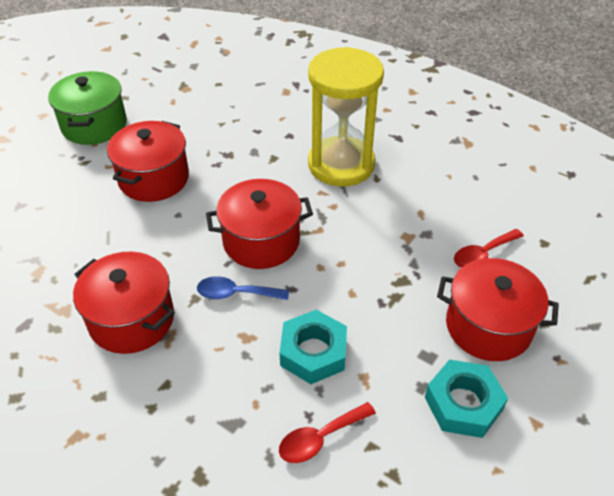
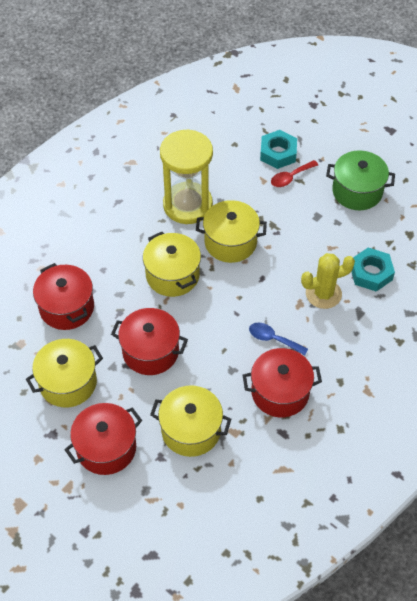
red spoon: 2 -> 1
yellow cactus: 0 -> 1
yellow pot: 0 -> 4

